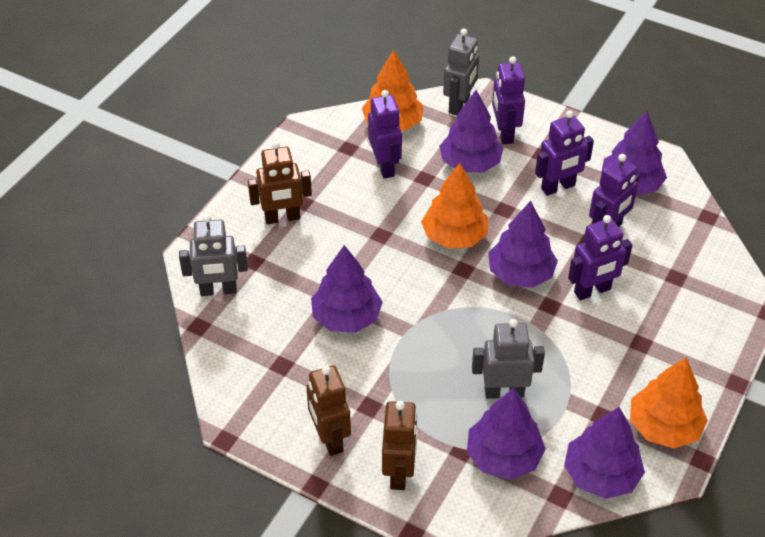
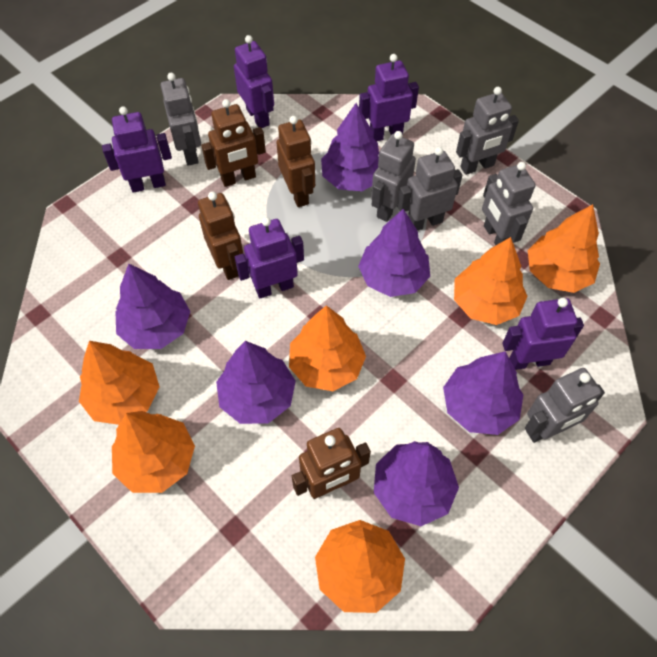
brown robot: 3 -> 4
grey robot: 3 -> 6
orange tree: 3 -> 6

